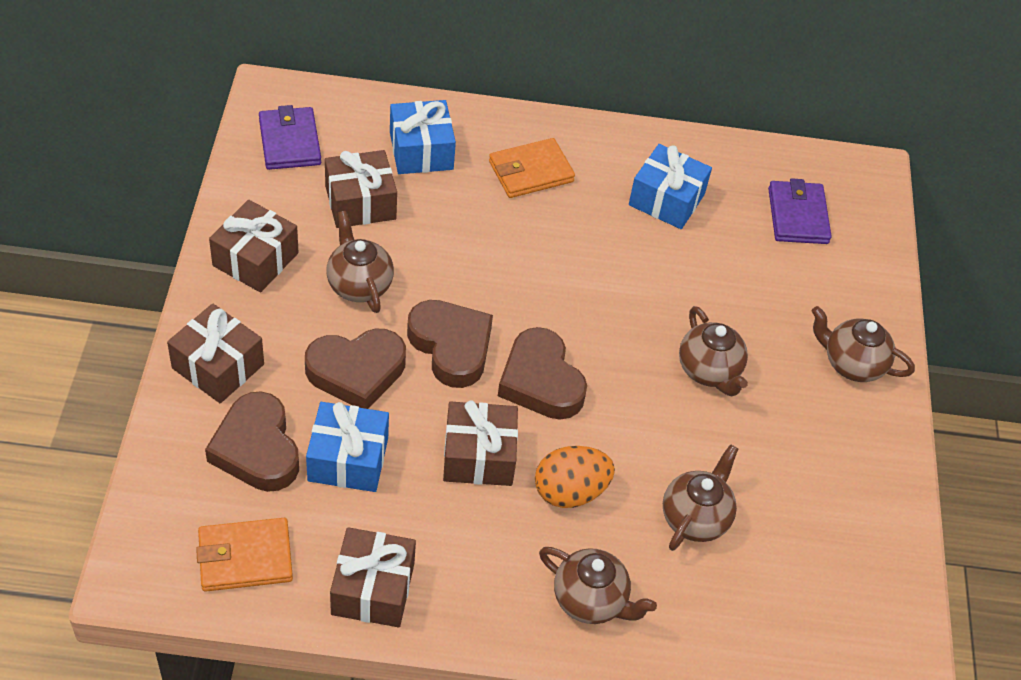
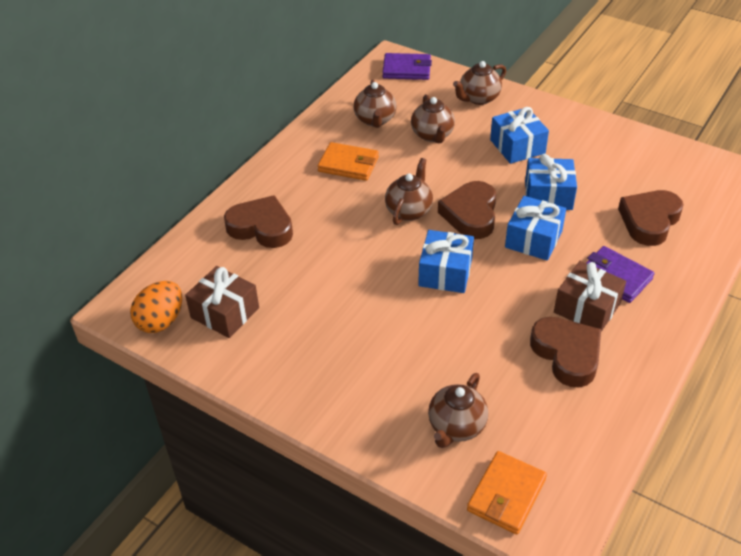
blue gift: 3 -> 4
brown gift: 5 -> 2

